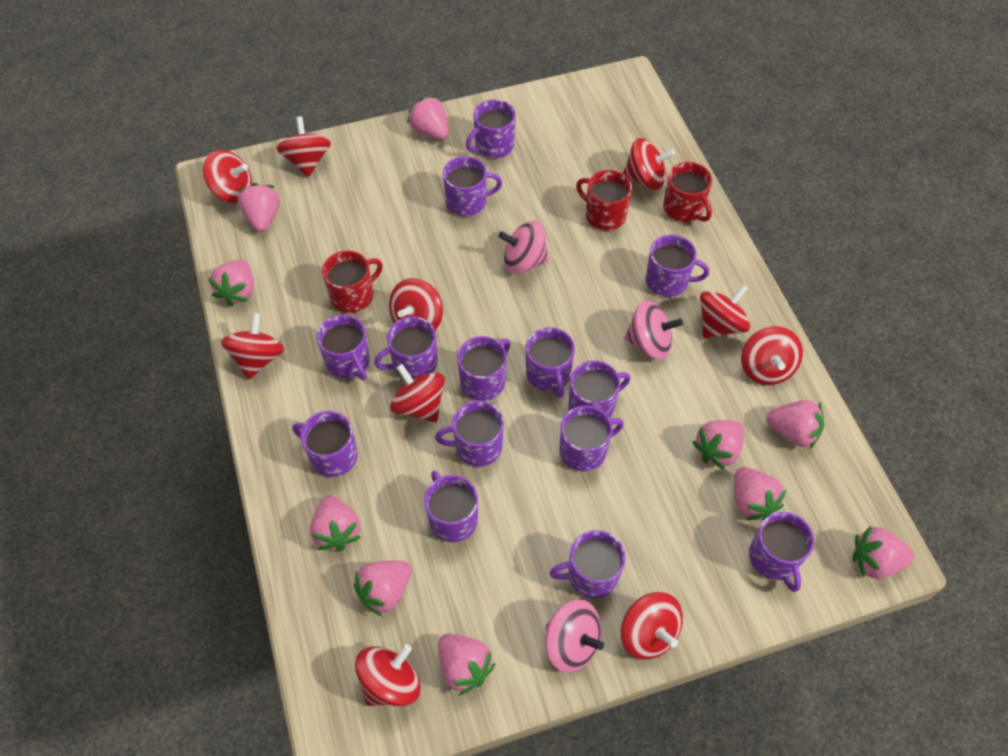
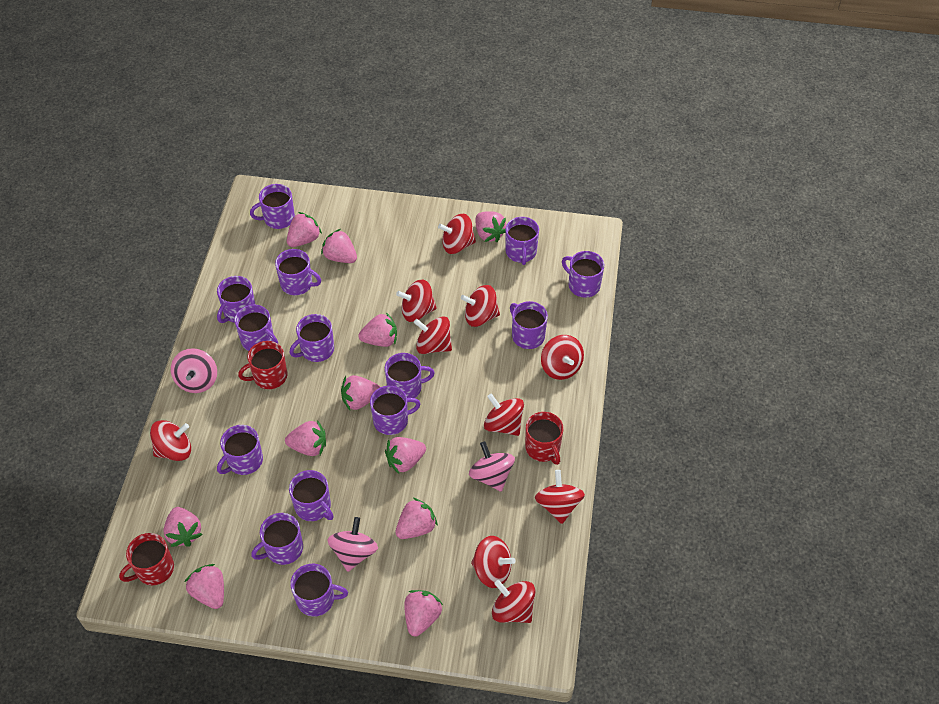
pink strawberry: 10 -> 11

